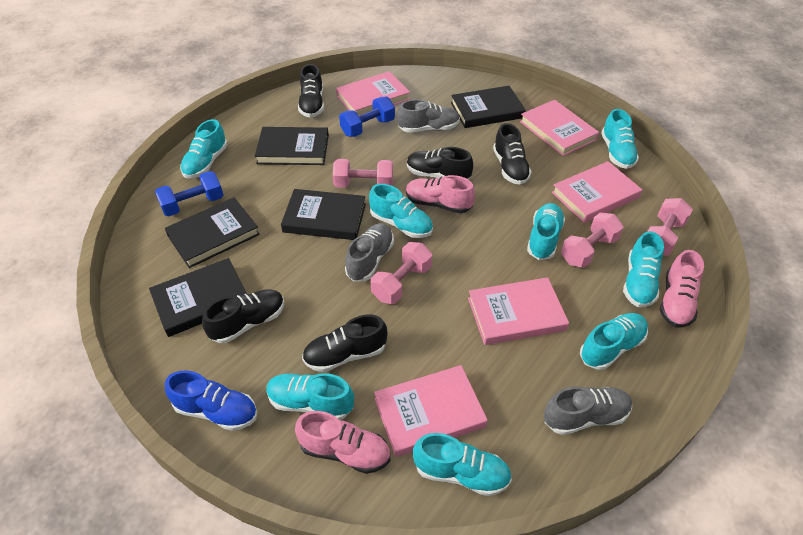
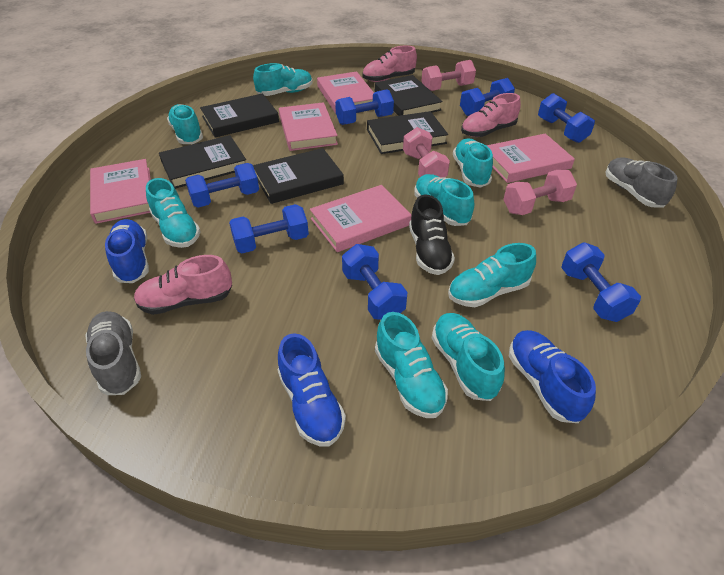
black shoe: 5 -> 1
blue dumbbell: 2 -> 7
blue shoe: 1 -> 3
grey shoe: 3 -> 2
pink dumbbell: 4 -> 3

